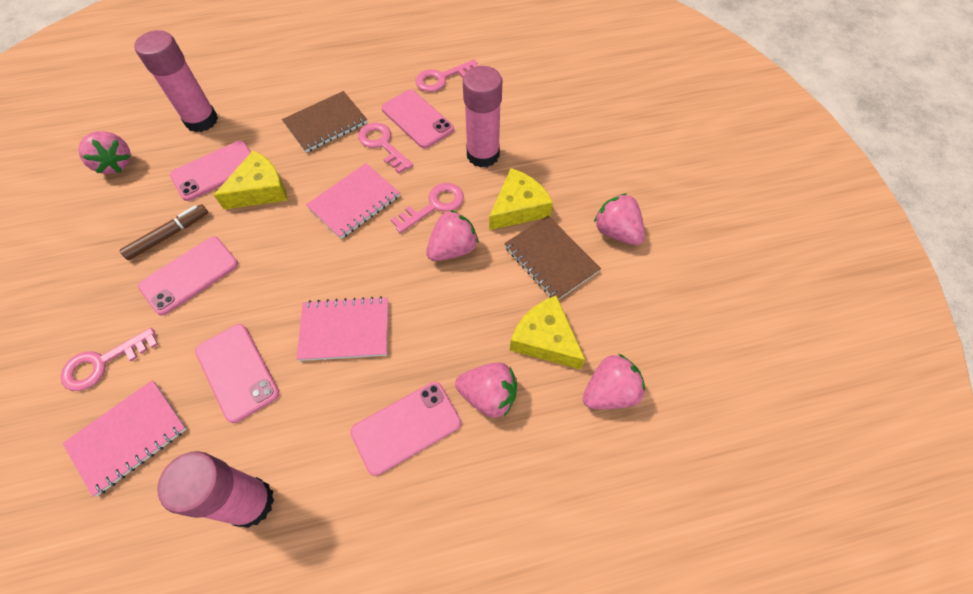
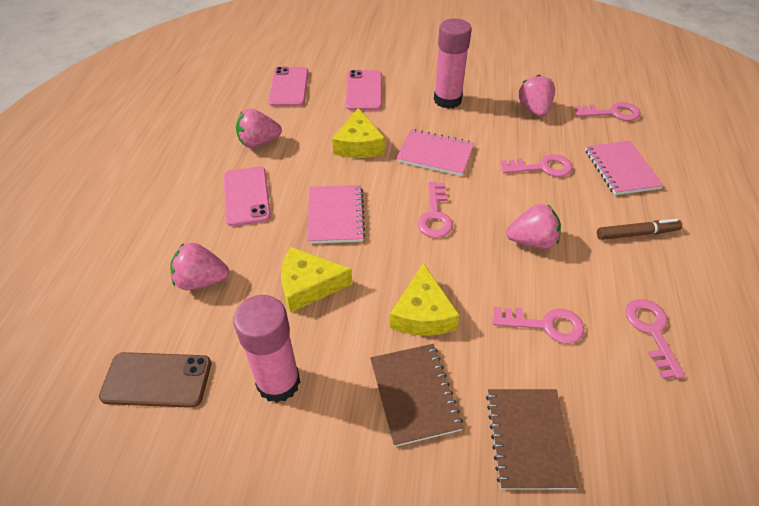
brown phone: 0 -> 1
pink glue stick: 3 -> 2
pink key: 4 -> 5
pink phone: 5 -> 3
pink strawberry: 5 -> 4

